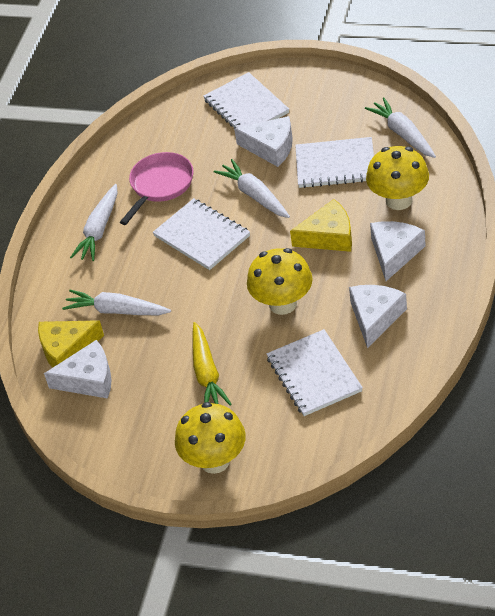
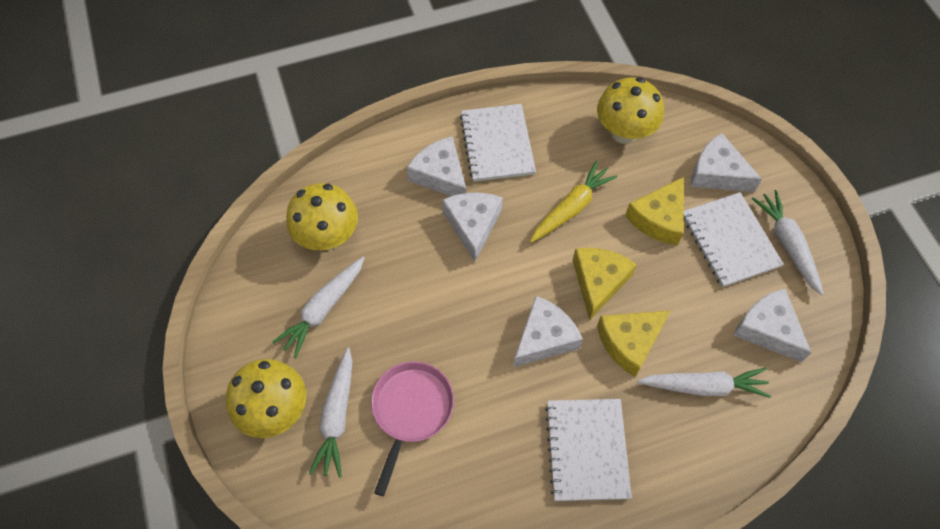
white cheese: 4 -> 5
white notebook: 4 -> 3
yellow cheese: 2 -> 3

